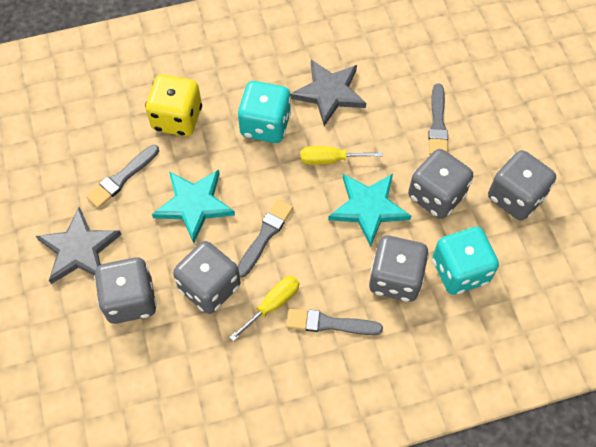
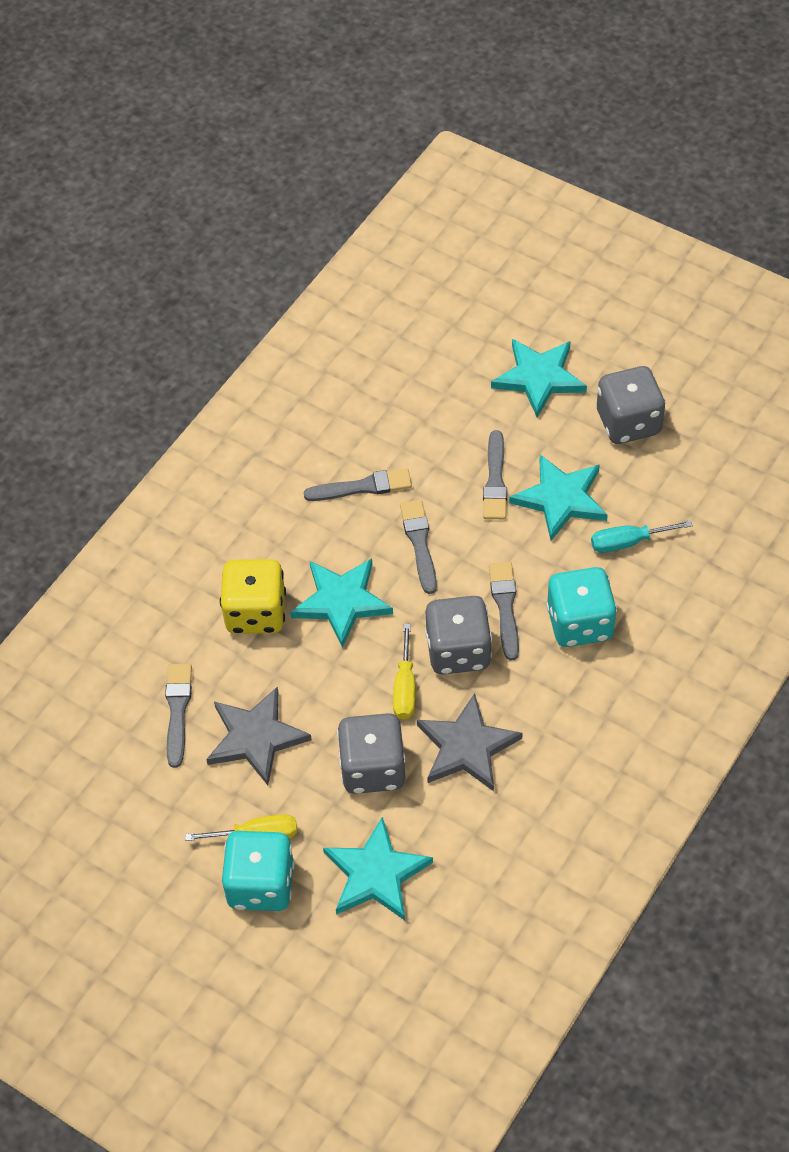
grey brush: 4 -> 5
grey dice: 5 -> 3
turquoise screwdriver: 0 -> 1
turquoise star: 2 -> 4

